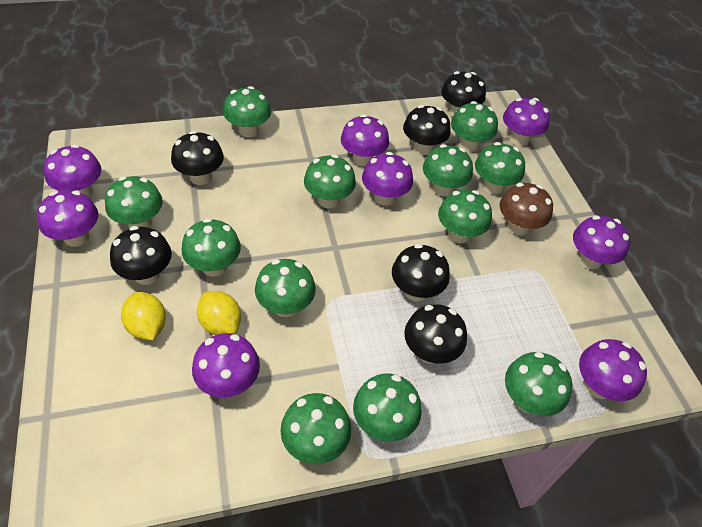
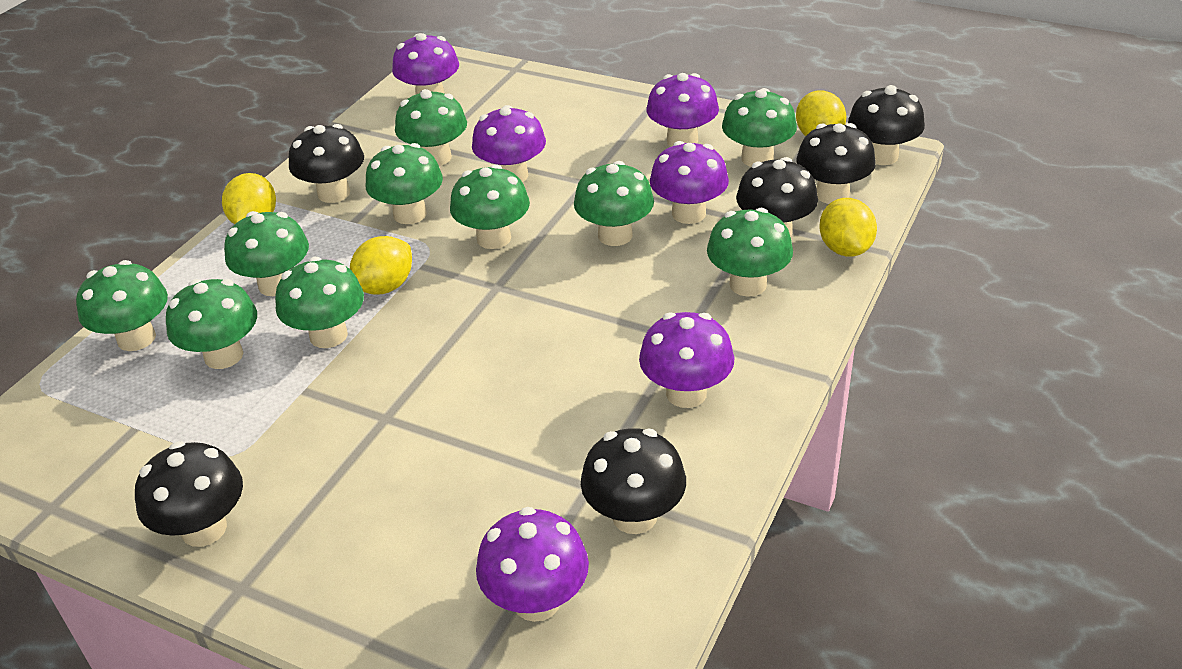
brown mushroom: 1 -> 0
green mushroom: 12 -> 10
purple mushroom: 8 -> 6
yellow lemon: 2 -> 4

